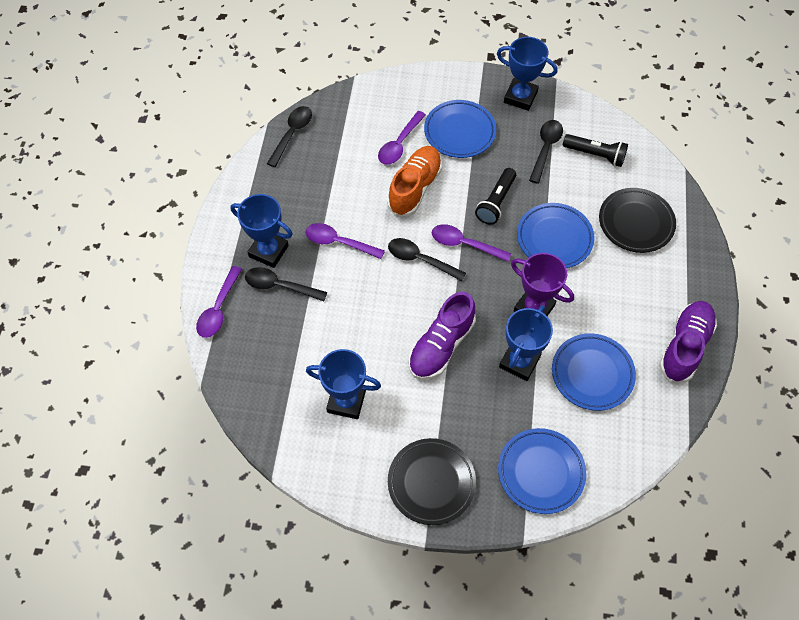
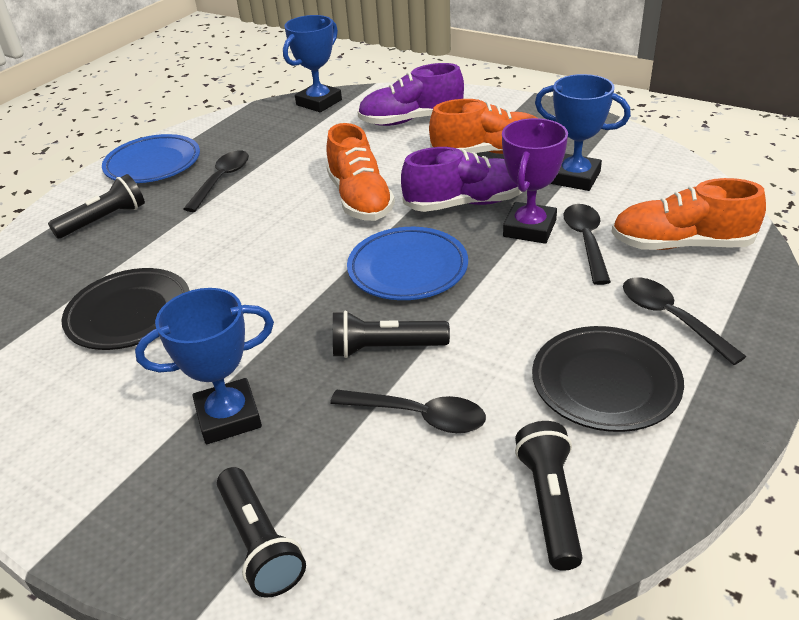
black flashlight: 2 -> 4
blue plate: 4 -> 2
blue trophy: 4 -> 3
orange shoe: 1 -> 3
purple spoon: 4 -> 0

